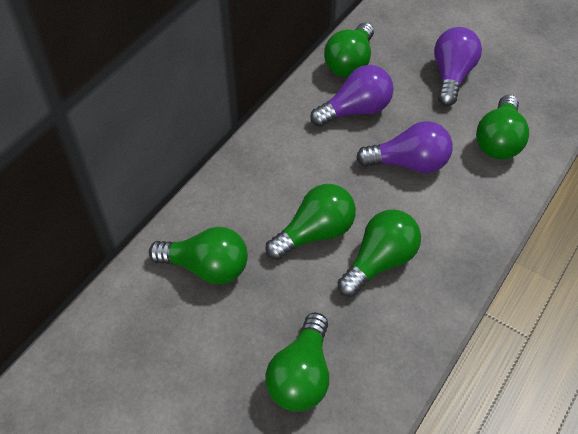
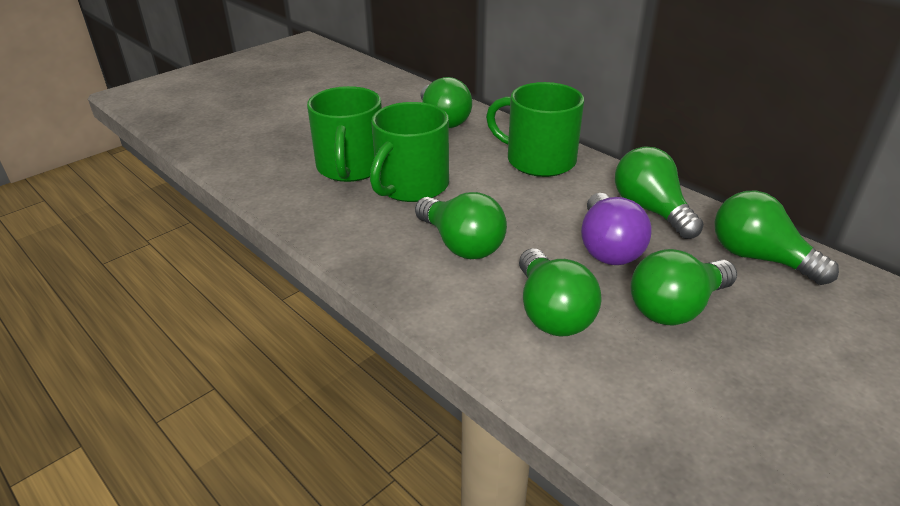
green mug: 0 -> 3
purple light bulb: 3 -> 1

